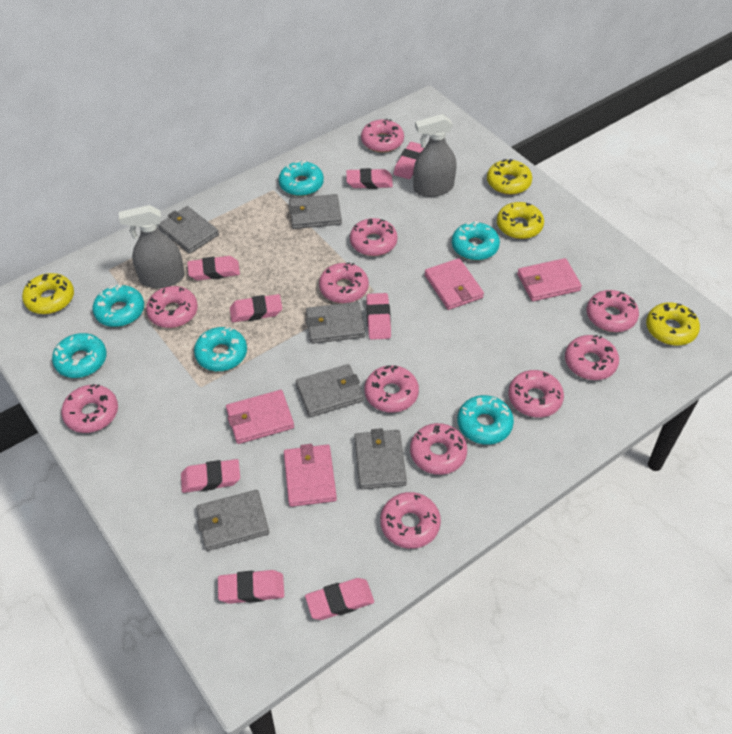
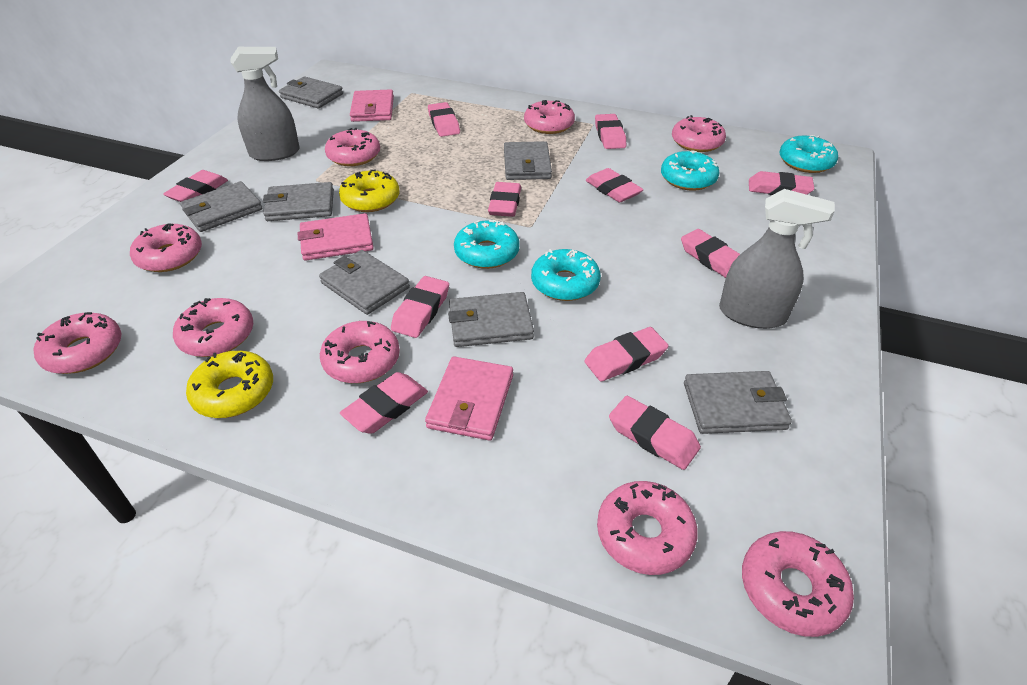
grey wallet: 6 -> 7
pink donut: 11 -> 9
pink eraser: 8 -> 11
pink wallet: 4 -> 3
turquoise donut: 6 -> 4
yellow donut: 4 -> 2

